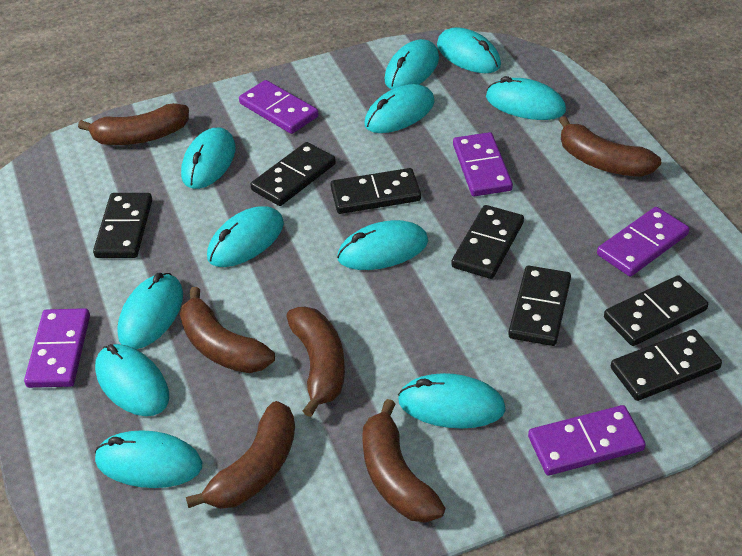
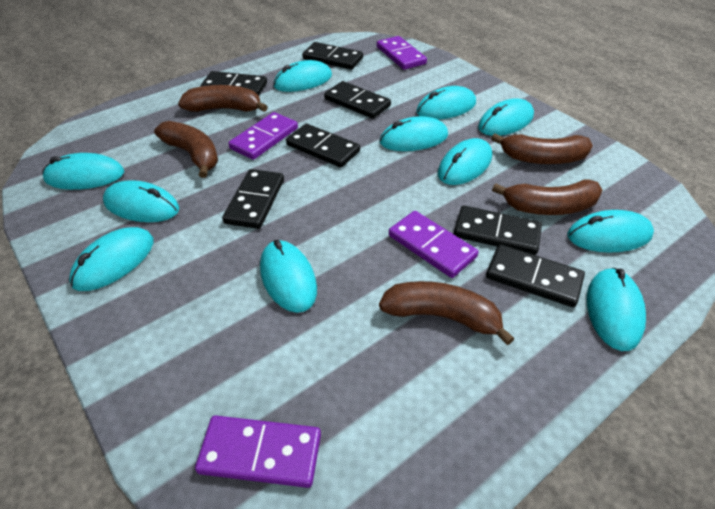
brown banana: 6 -> 5
purple domino: 5 -> 4

